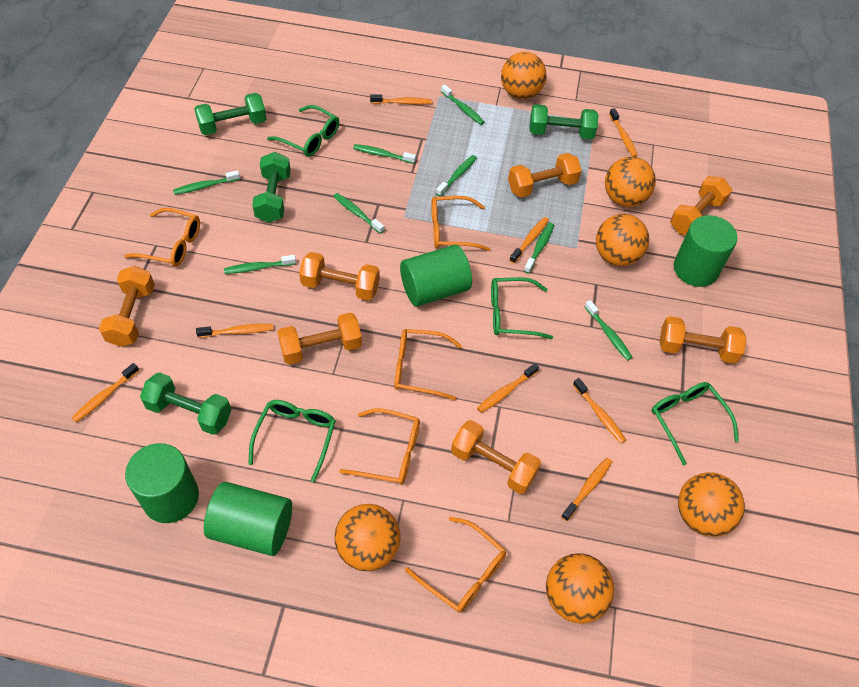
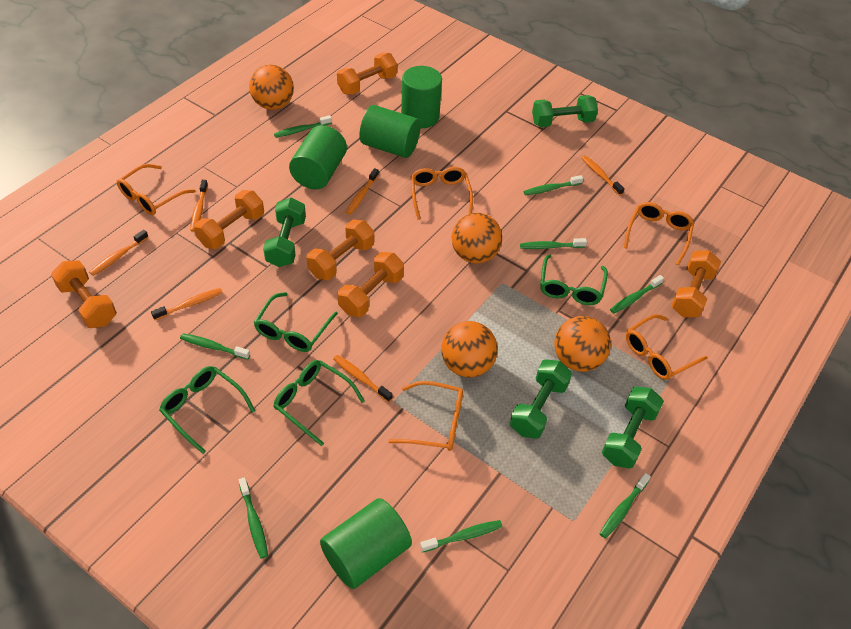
orange ball: 6 -> 4
orange dumbbell: 7 -> 6
orange toothbrush: 8 -> 6

